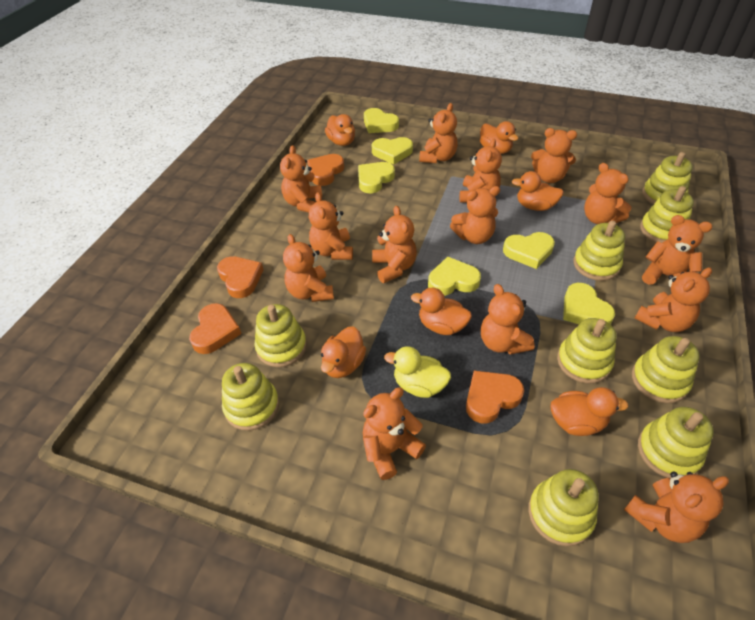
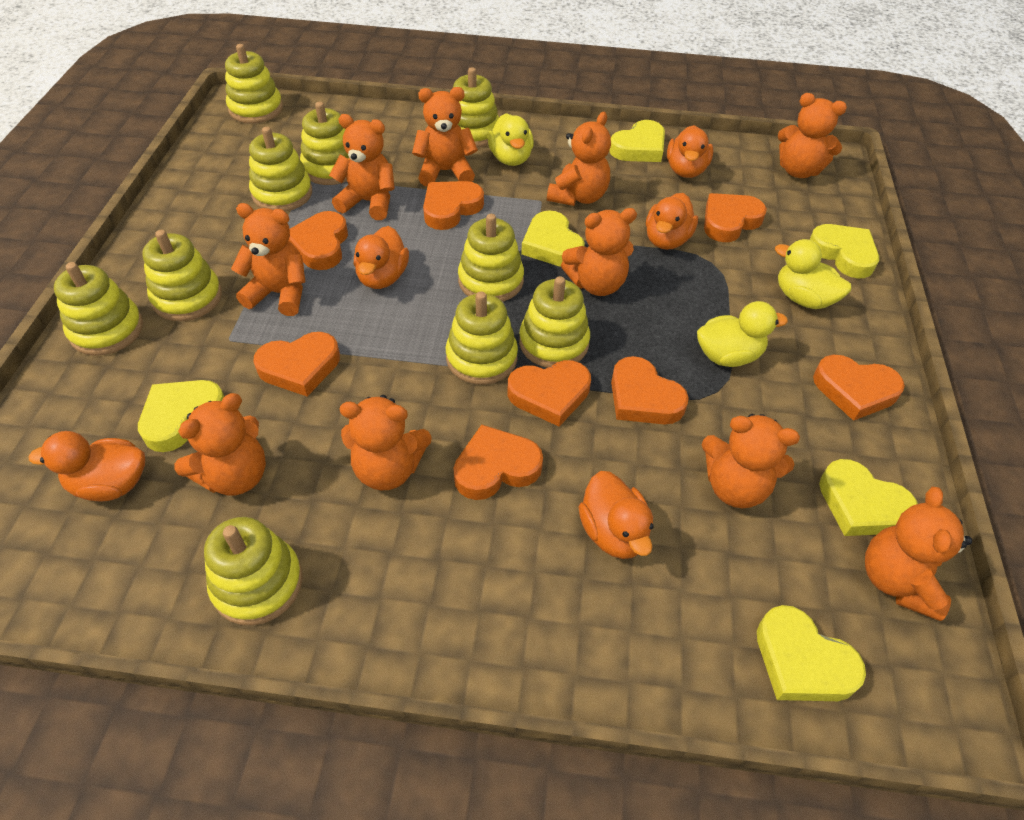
orange duck: 6 -> 5
orange heart: 4 -> 8
orange teddy bear: 14 -> 10
yellow duck: 1 -> 3
yellow stacking toy: 9 -> 10

